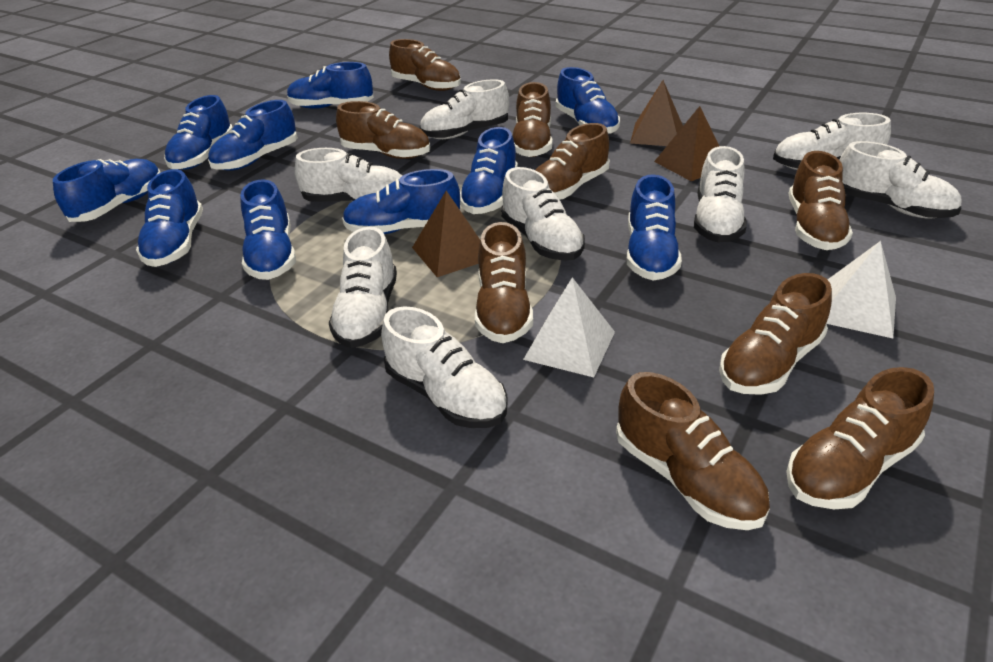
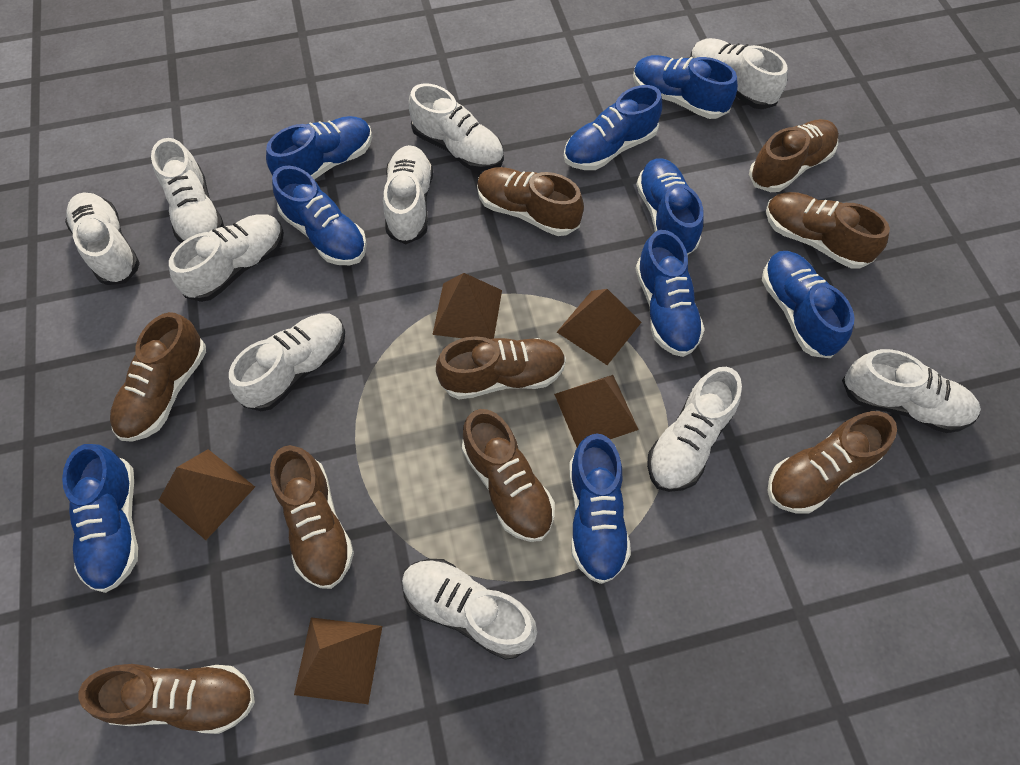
blue shoe: 10 -> 9
brown pyramid: 3 -> 5
white pyramid: 2 -> 0
white shoe: 8 -> 10

